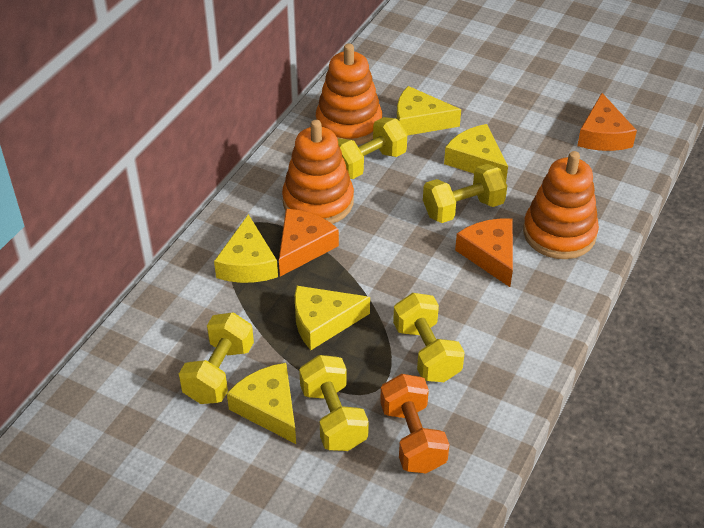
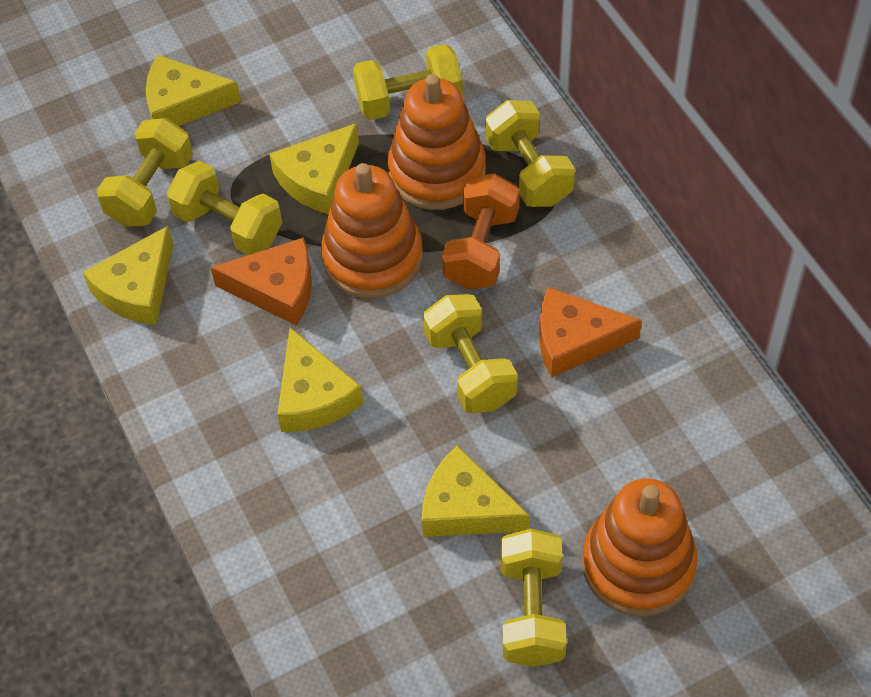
orange cheese: 3 -> 2
yellow dumbbell: 5 -> 6

